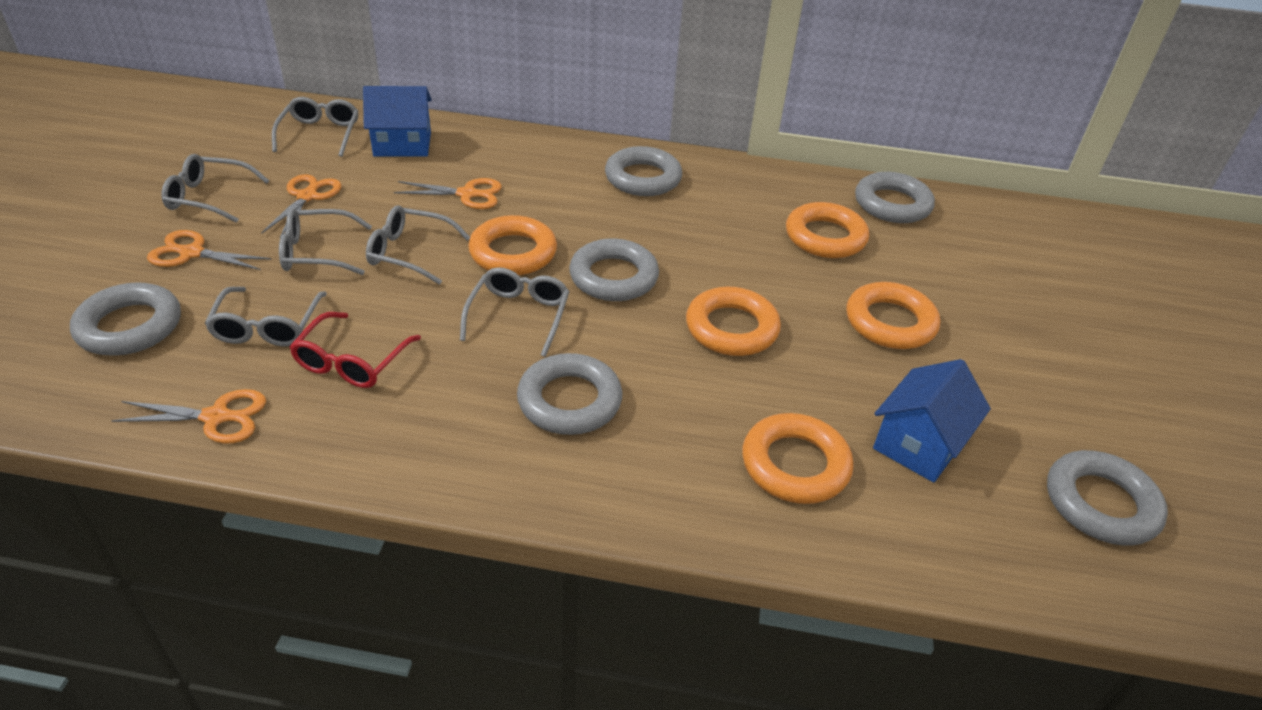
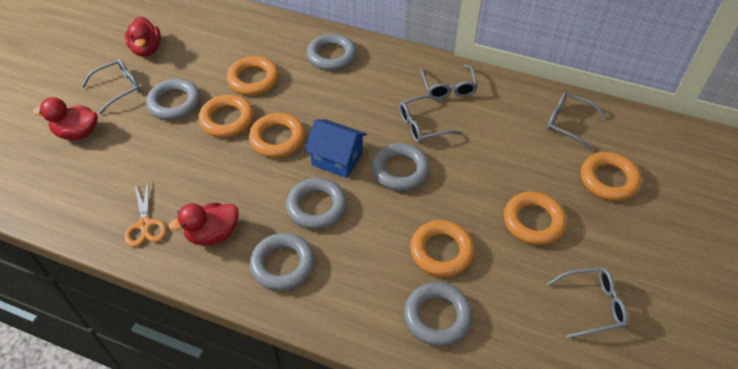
blue house: 2 -> 1
grey glasses: 6 -> 5
orange ring: 5 -> 6
orange scissors: 4 -> 1
red duck: 0 -> 3
red glasses: 1 -> 0

